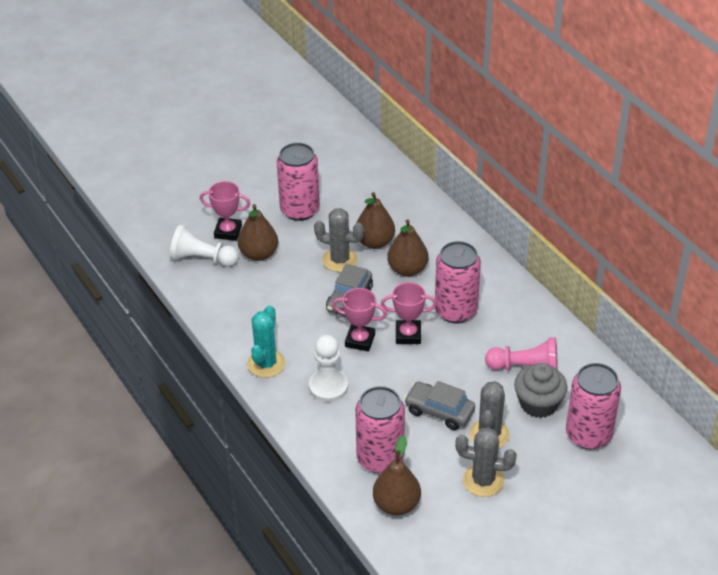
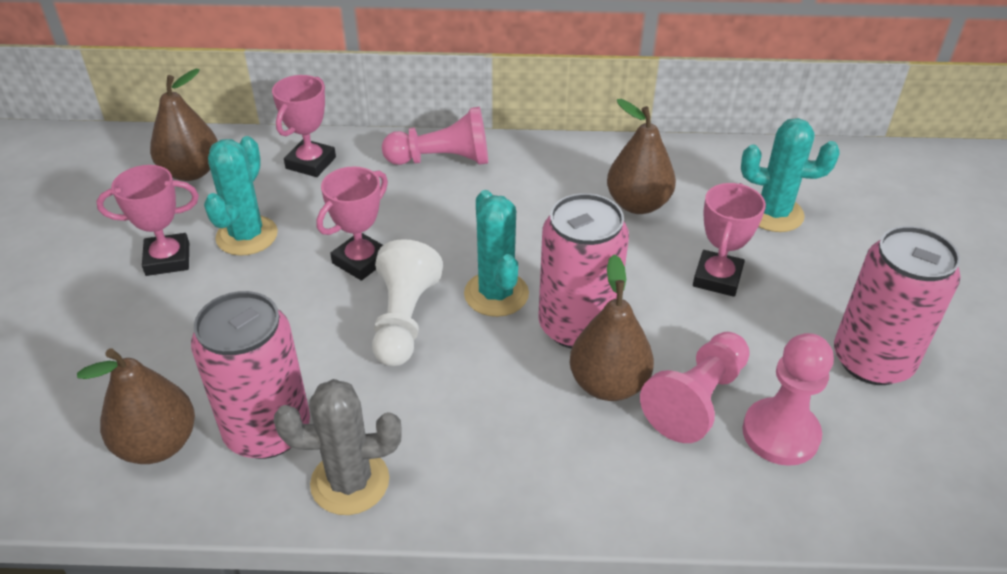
grey cactus: 3 -> 1
grey car: 2 -> 0
grey cupcake: 1 -> 0
pink can: 4 -> 3
pink pawn: 1 -> 3
pink trophy: 3 -> 4
turquoise cactus: 1 -> 3
white pawn: 2 -> 1

